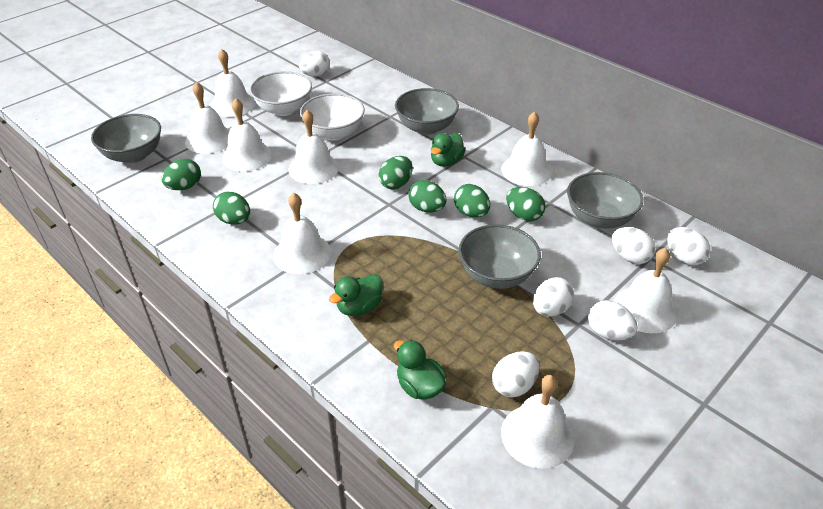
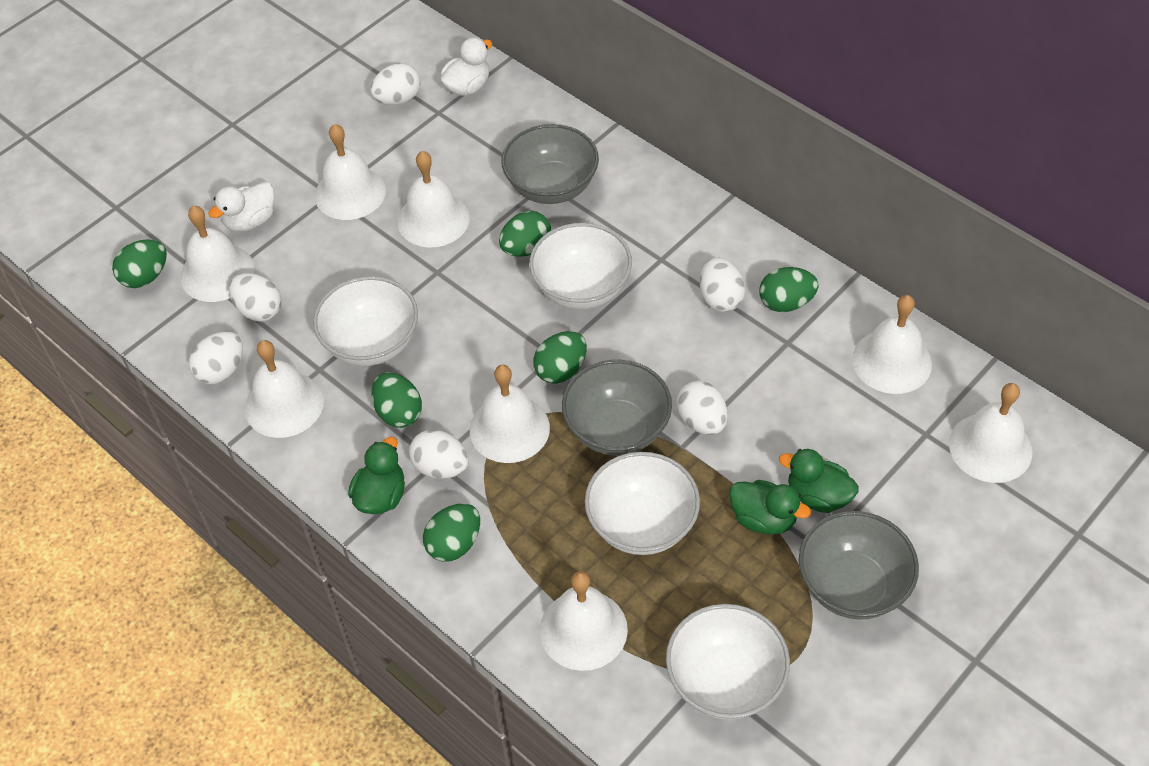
grey bowl: 4 -> 3
white bowl: 2 -> 4
white duck: 0 -> 2

